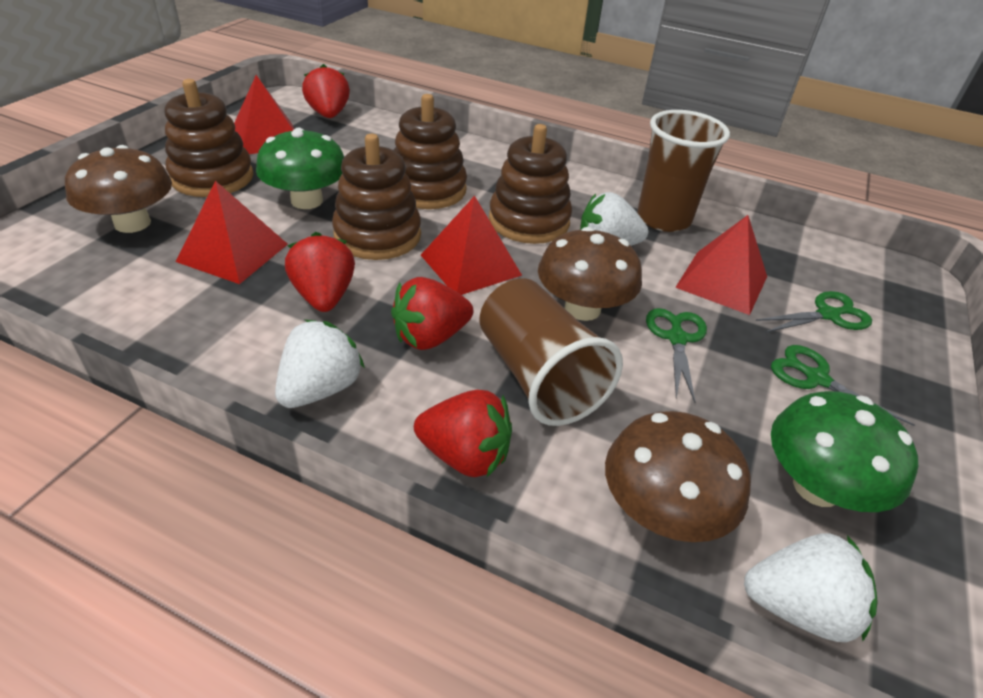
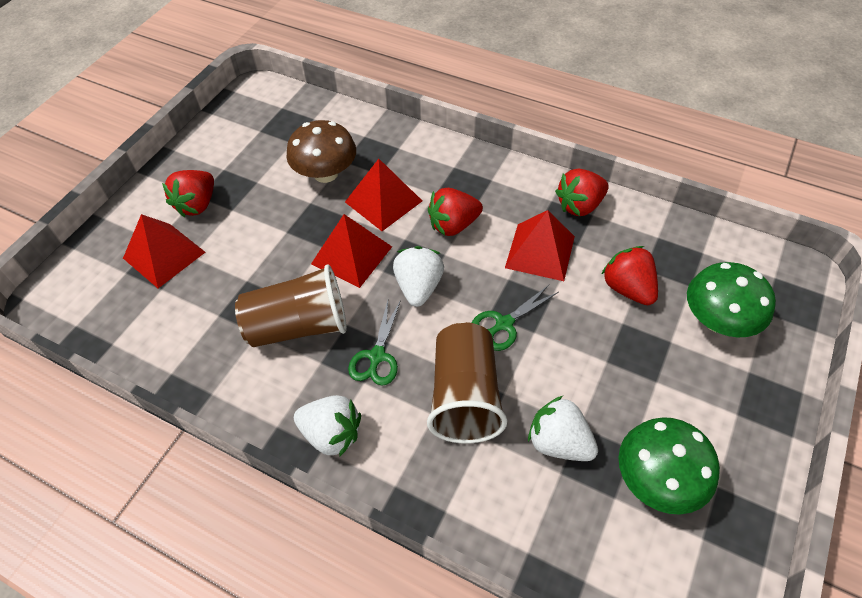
brown mushroom: 3 -> 1
brown stacking toy: 4 -> 0
green scissors: 3 -> 2

